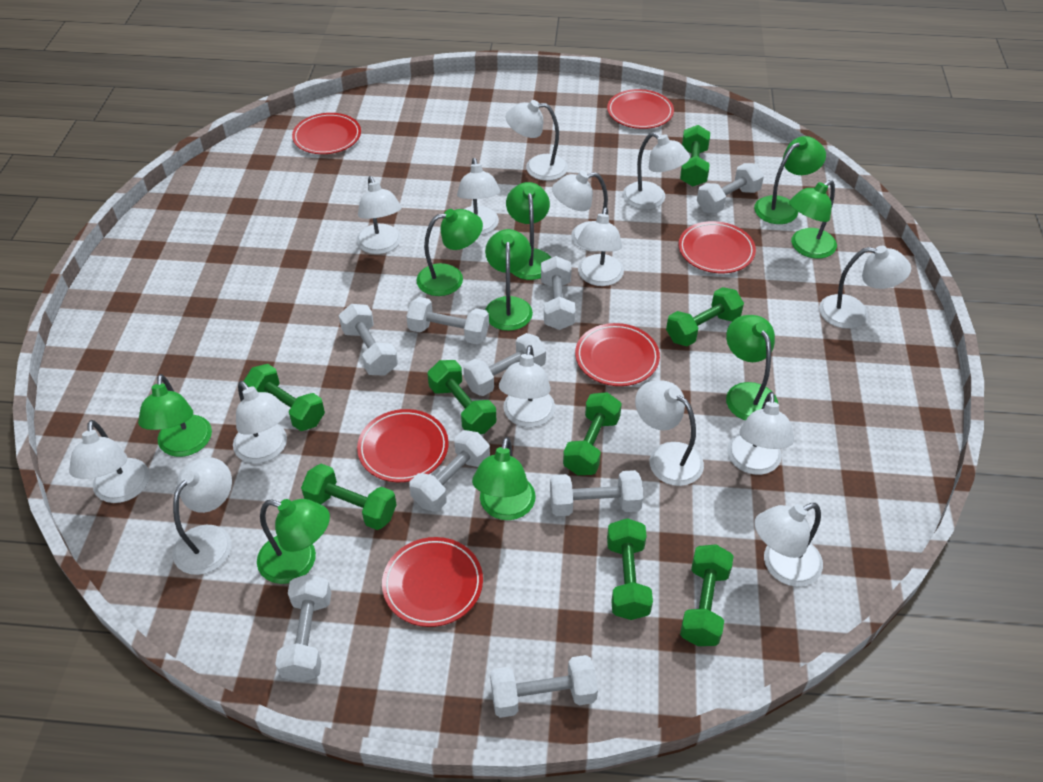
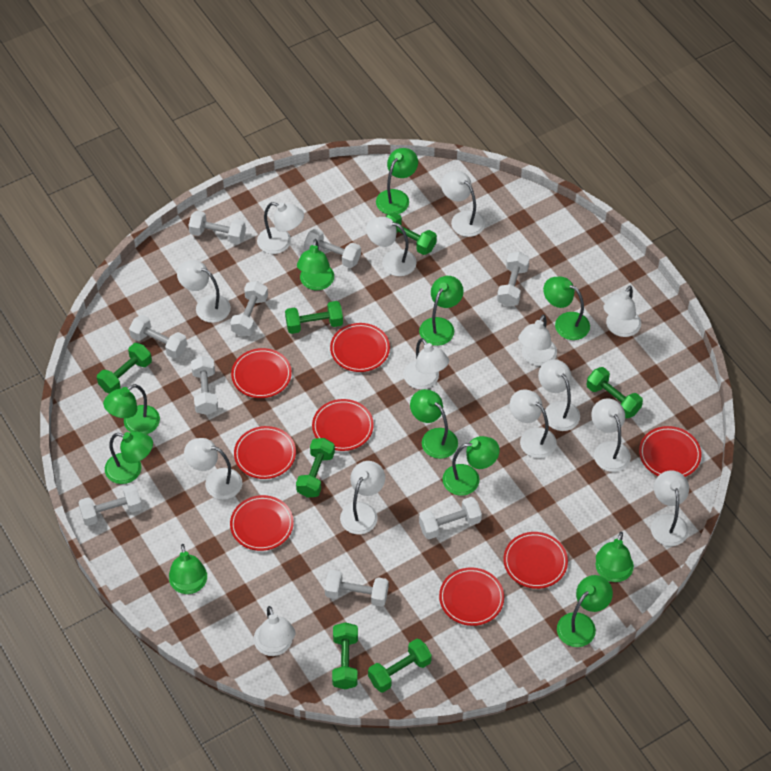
green dumbbell: 8 -> 7
green lamp: 9 -> 11
red plate: 6 -> 8

